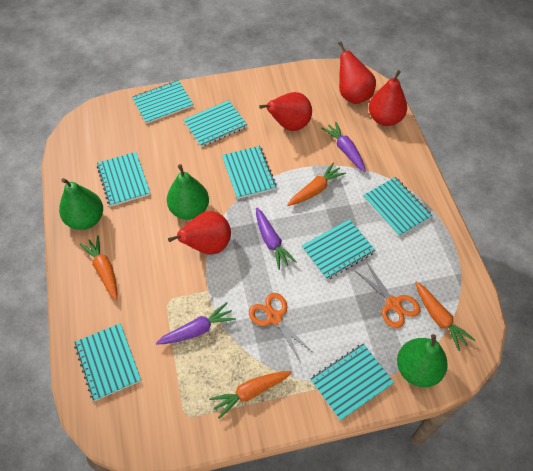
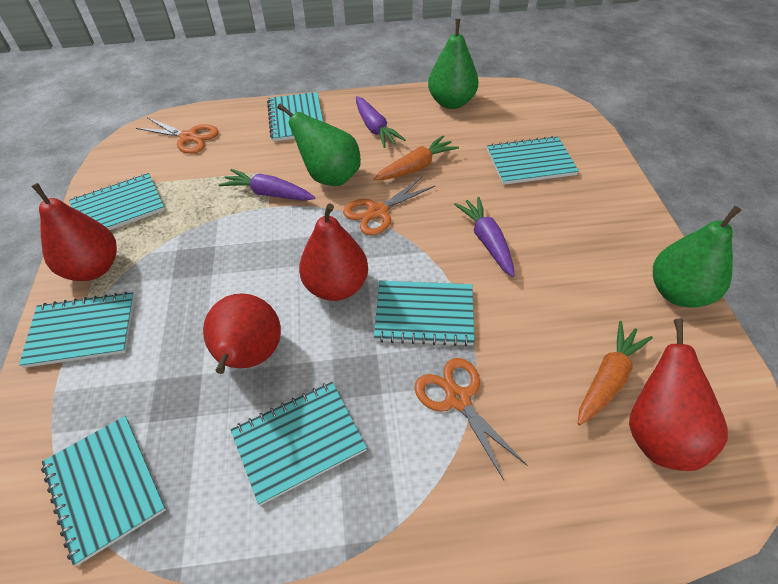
orange carrot: 4 -> 2
orange scissors: 2 -> 3
turquoise notebook: 8 -> 7

